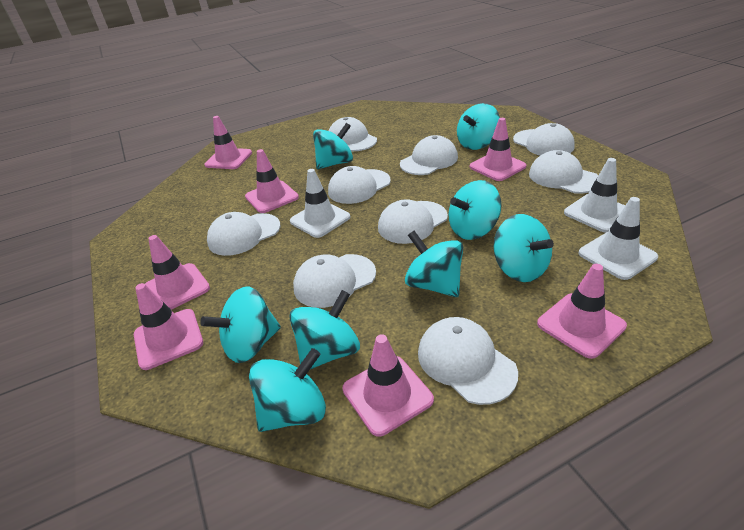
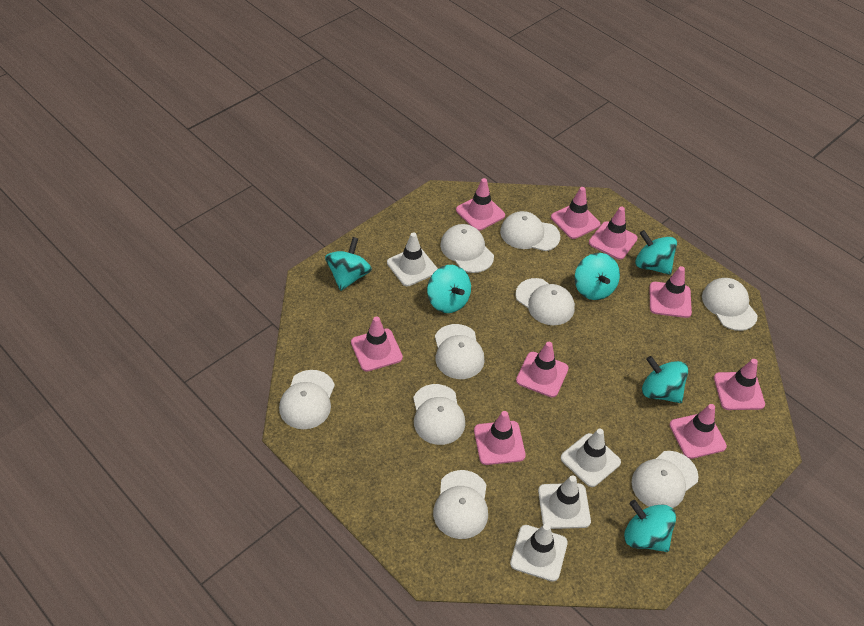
pink traffic cone: 7 -> 9
turquoise spinning top: 8 -> 6
white traffic cone: 3 -> 4

